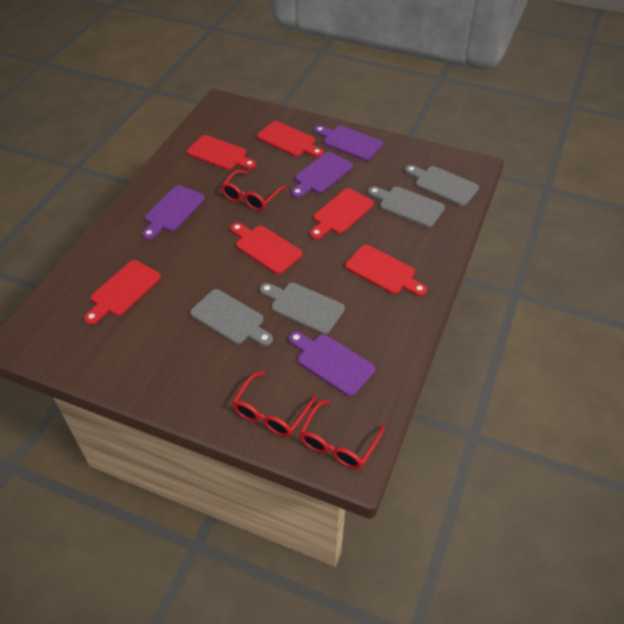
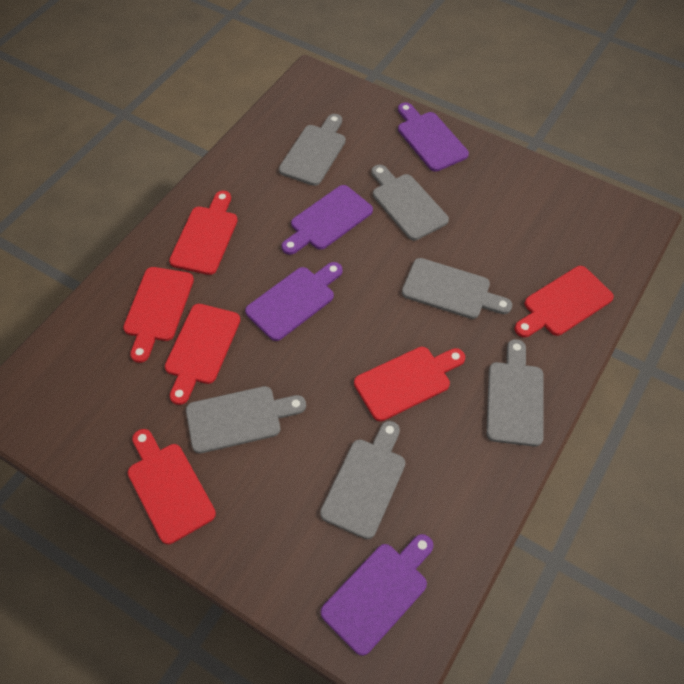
grey cutting board: 4 -> 6
red glasses: 3 -> 0

